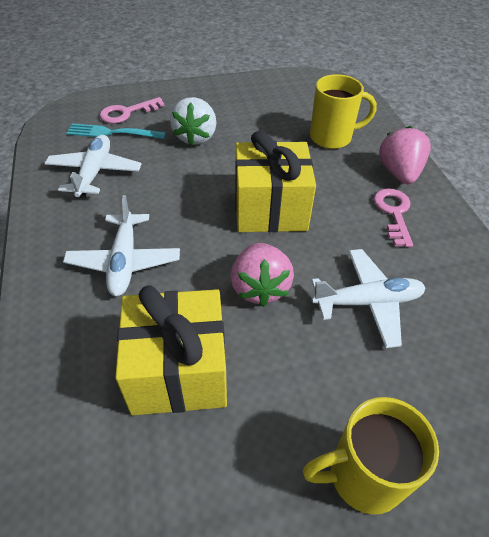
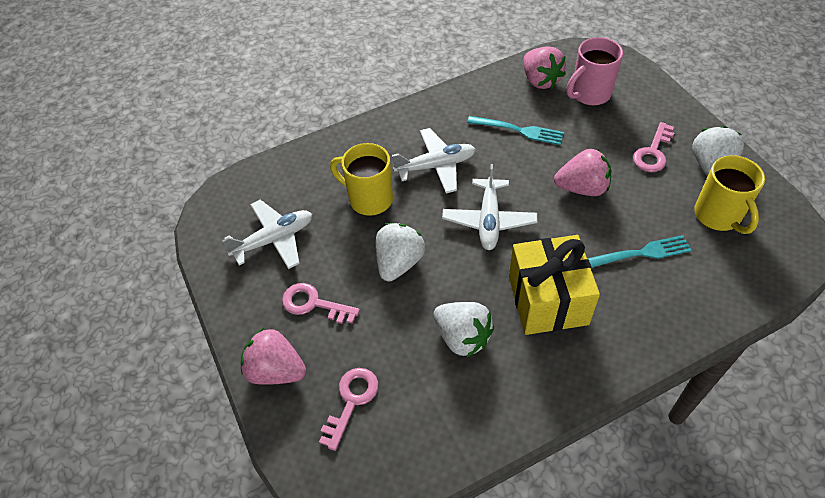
pink key: 2 -> 3
pink mug: 0 -> 1
pink strawberry: 2 -> 3
turquoise fork: 1 -> 2
white strawberry: 1 -> 3
yellow gift: 2 -> 1

